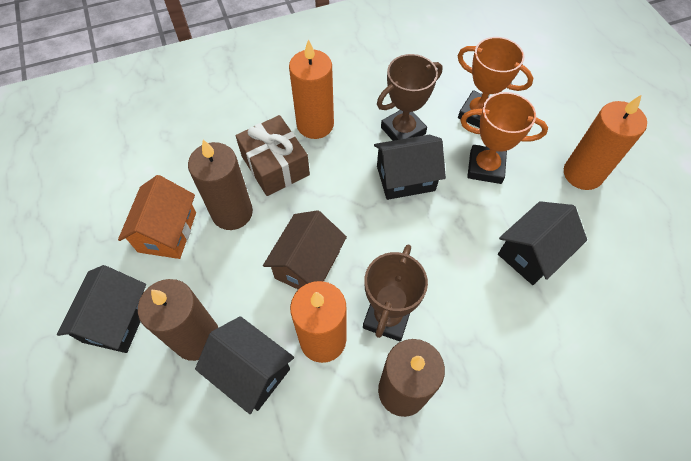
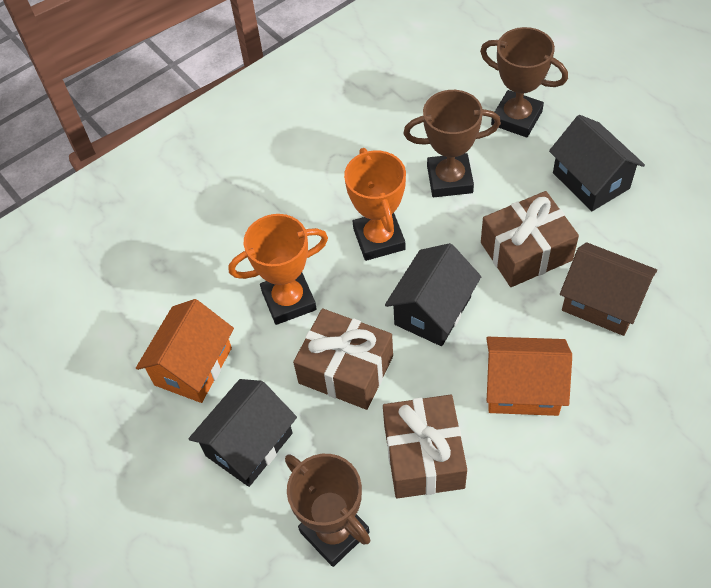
black house: 4 -> 3
brown candle: 3 -> 0
brown gift: 1 -> 3
brown trophy: 2 -> 3
orange candle: 3 -> 0
orange house: 1 -> 2

